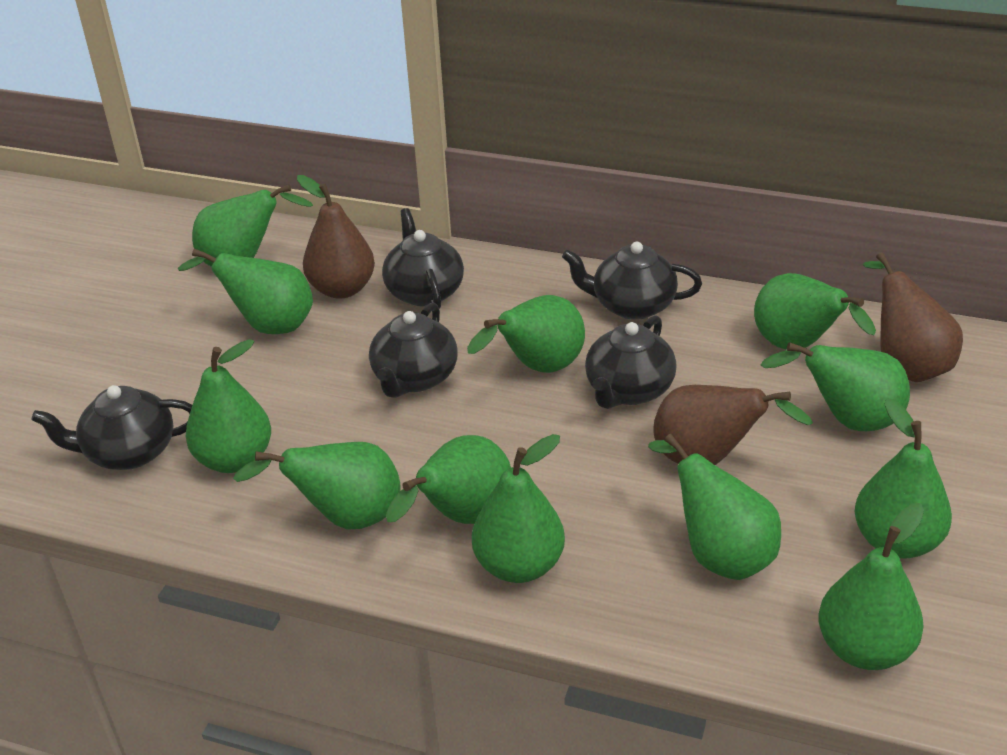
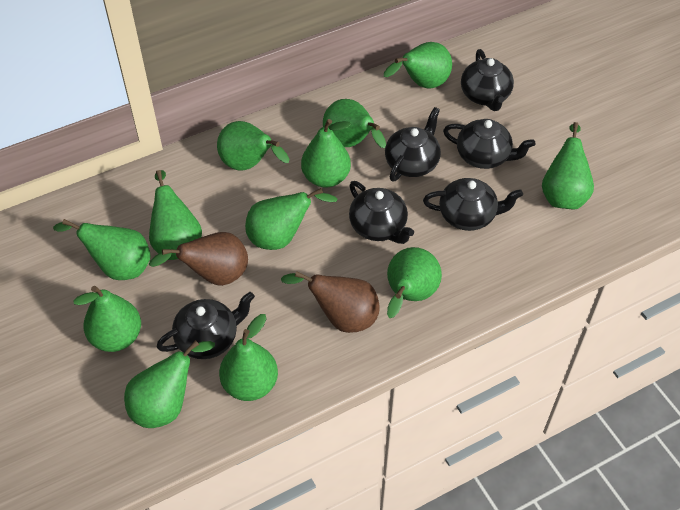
black teapot: 5 -> 6
brown pear: 3 -> 2

